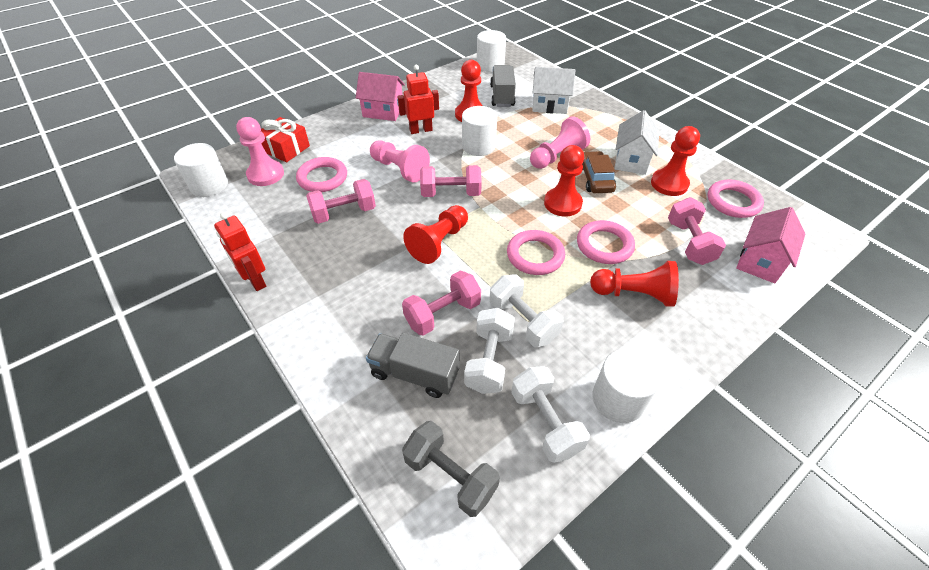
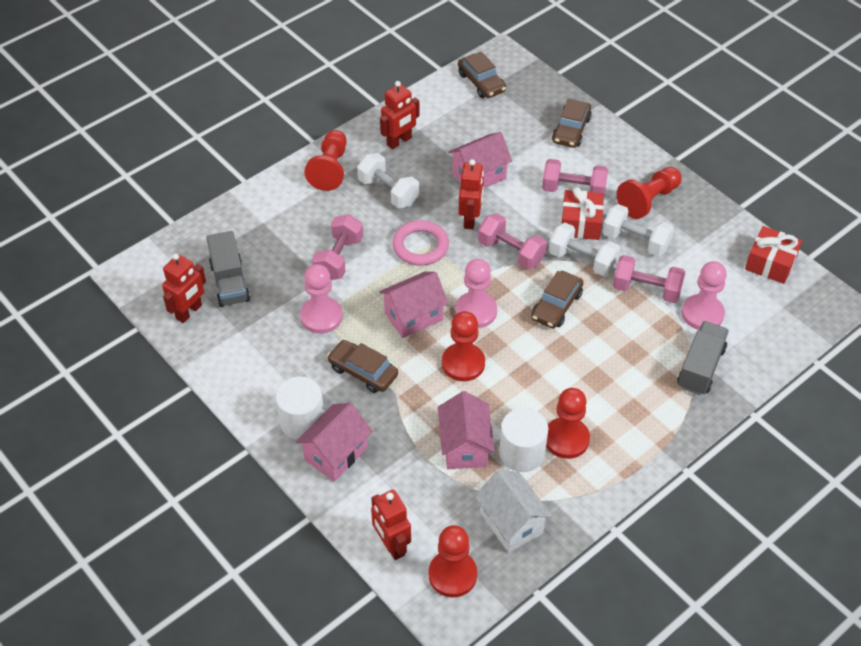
brown car: 1 -> 4
grey dumbbell: 1 -> 0
pink house: 2 -> 4
pink ring: 4 -> 1
red gift: 1 -> 2
red robot: 2 -> 4
white cylinder: 4 -> 2
white house: 2 -> 1

